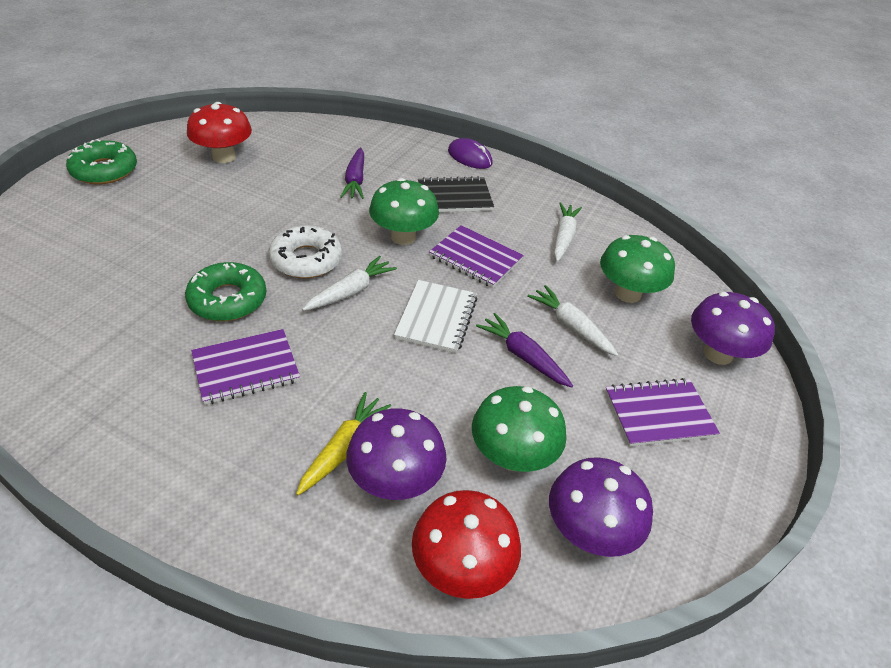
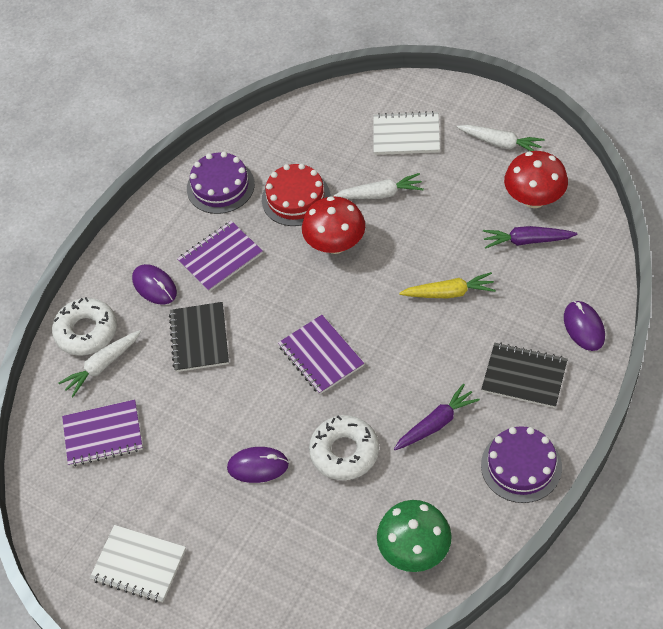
black notebook: 1 -> 2
green donut: 2 -> 0
green mushroom: 3 -> 1
purple cake: 0 -> 2
purple mouse: 1 -> 3
purple mushroom: 3 -> 0
red cake: 0 -> 1
white donut: 1 -> 2
white notebook: 1 -> 2

